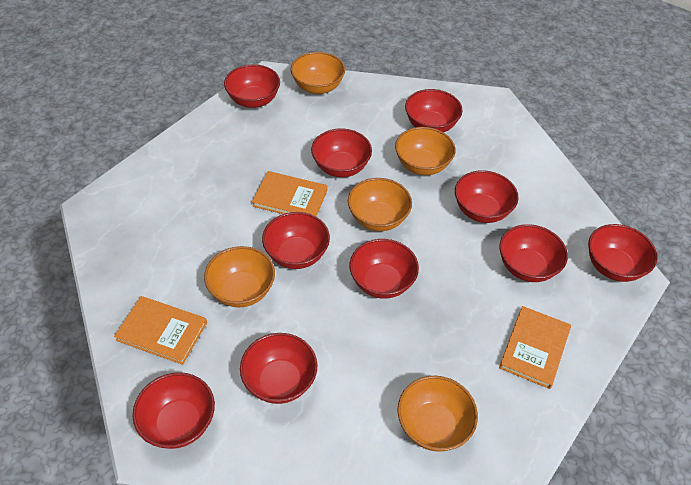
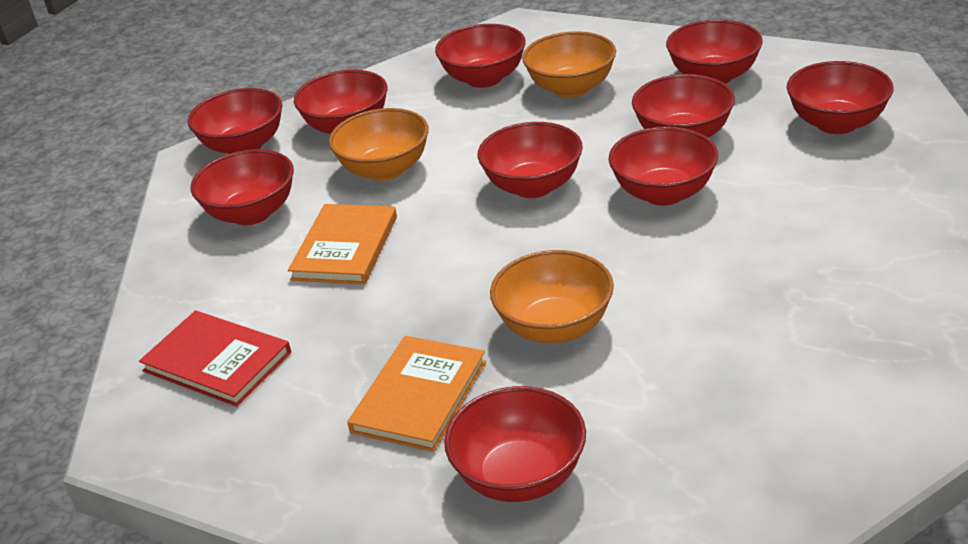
orange book: 3 -> 2
orange bowl: 5 -> 3
red book: 0 -> 1

